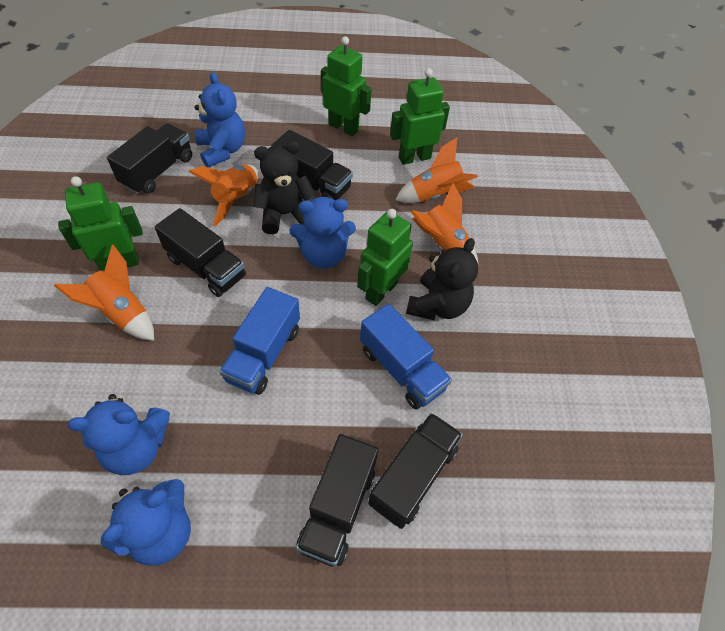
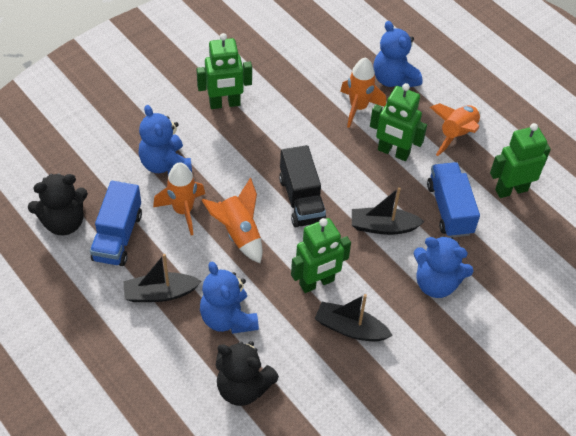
black boat: 0 -> 3
black truck: 5 -> 1

